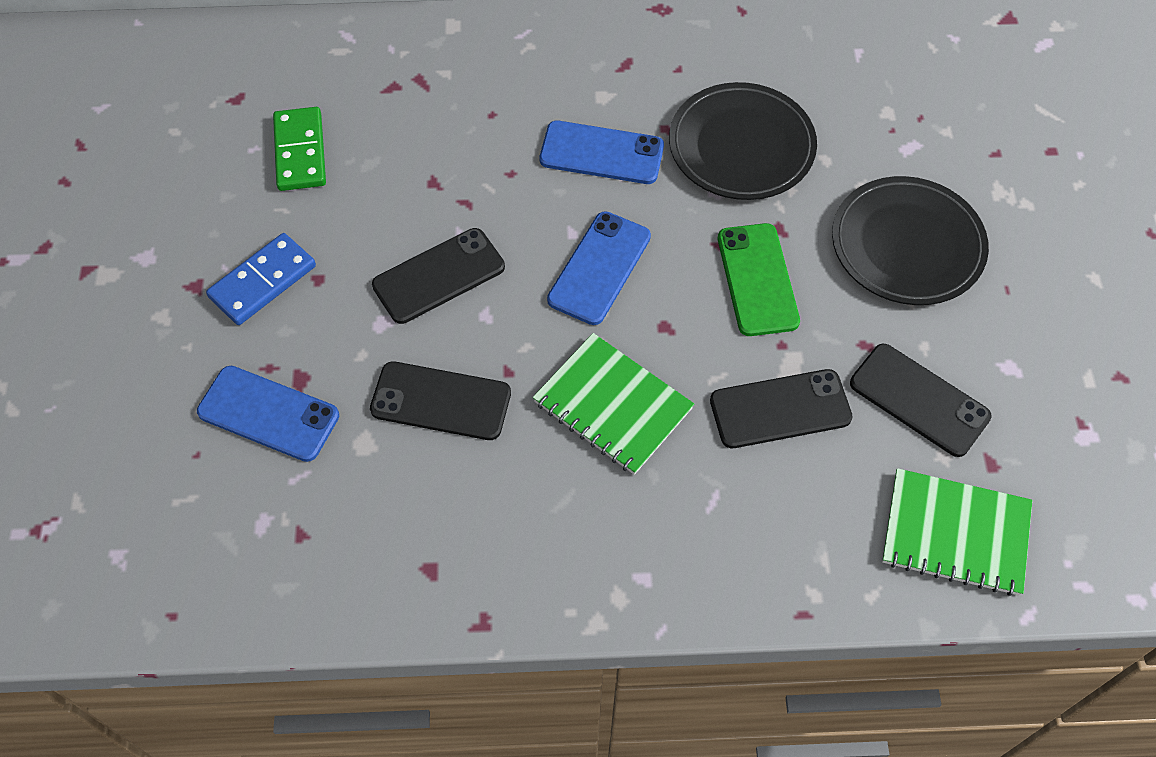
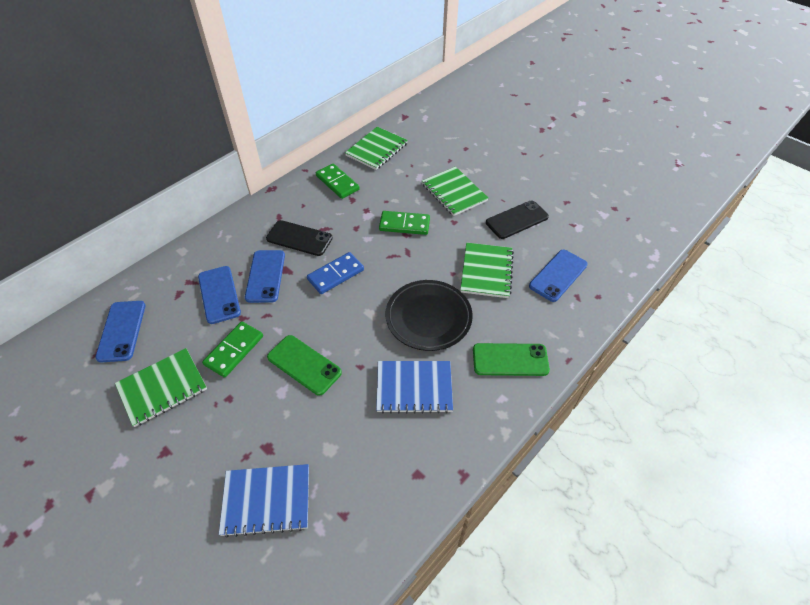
black phone: 4 -> 2
black plate: 2 -> 1
blue notebook: 0 -> 2
blue phone: 3 -> 4
green domino: 1 -> 3
green notebook: 2 -> 4
green phone: 1 -> 2

